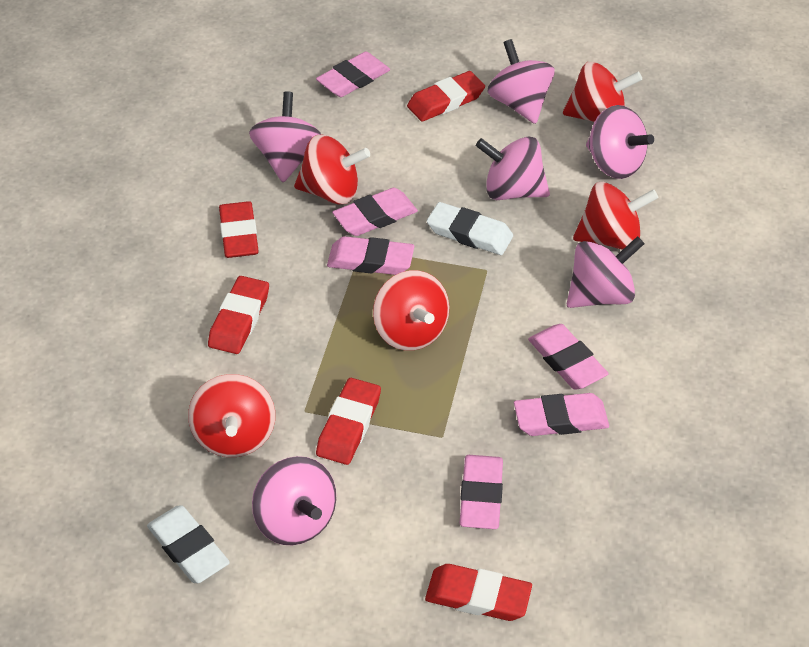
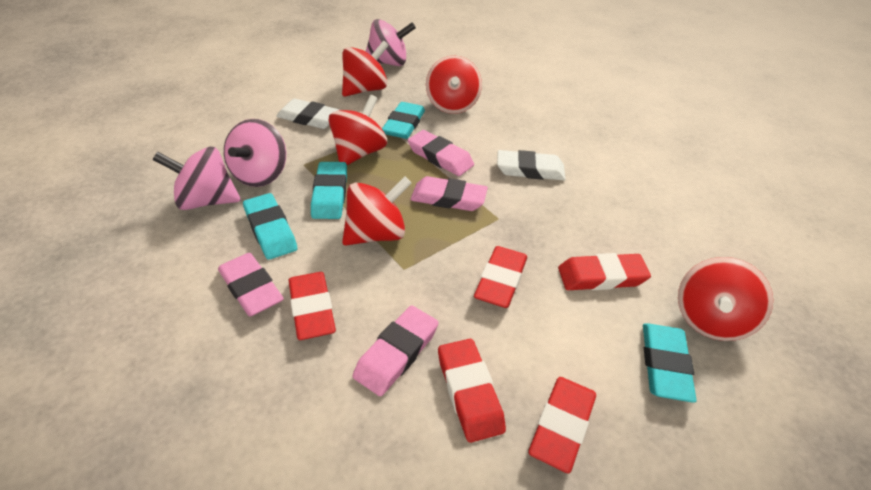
pink eraser: 6 -> 4
pink spinning top: 6 -> 3
turquoise eraser: 0 -> 4

